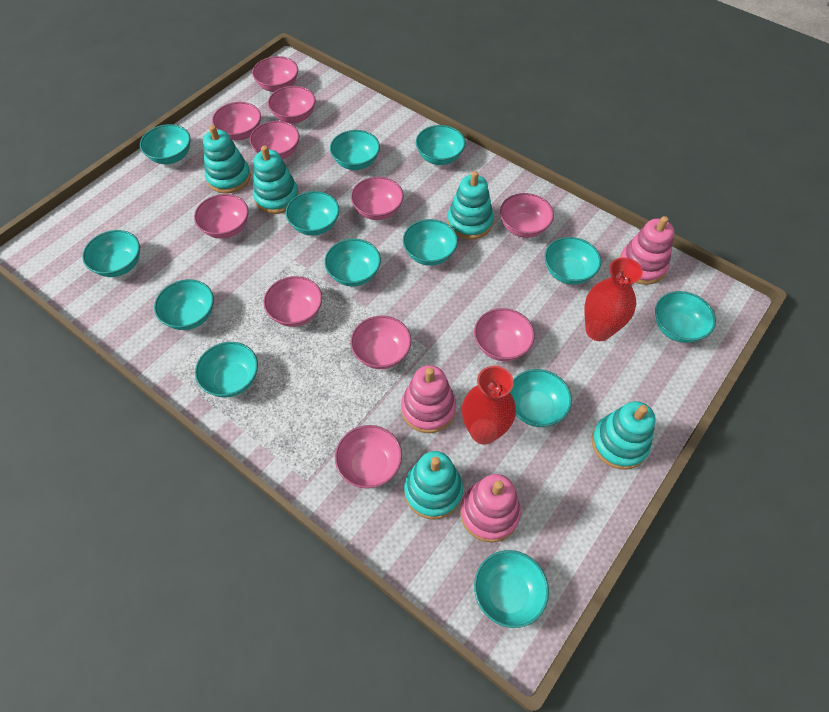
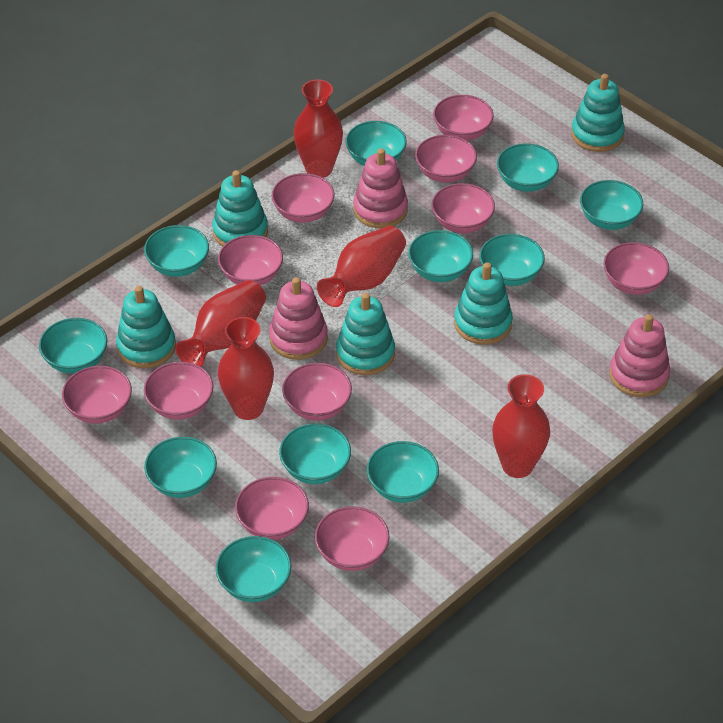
red vase: 2 -> 5
turquoise bowl: 13 -> 11

